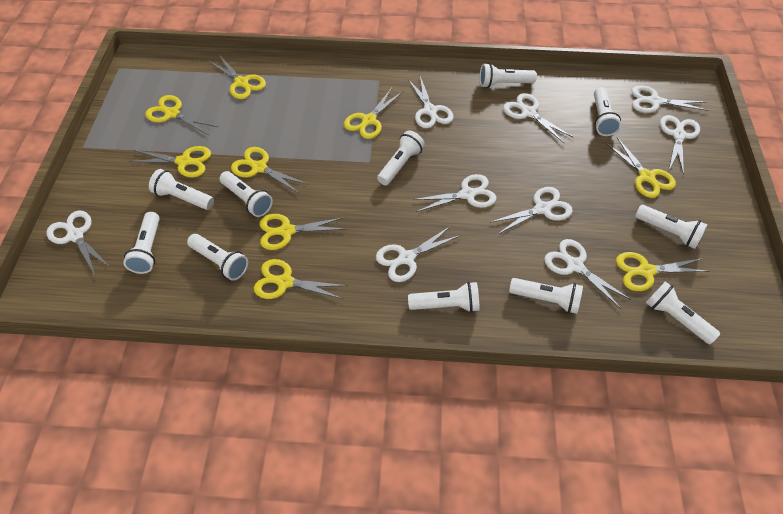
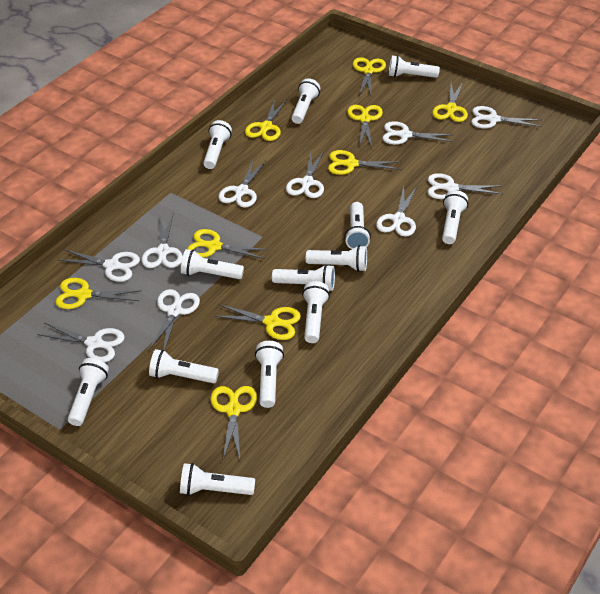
white flashlight: 11 -> 13
white scissors: 9 -> 10

